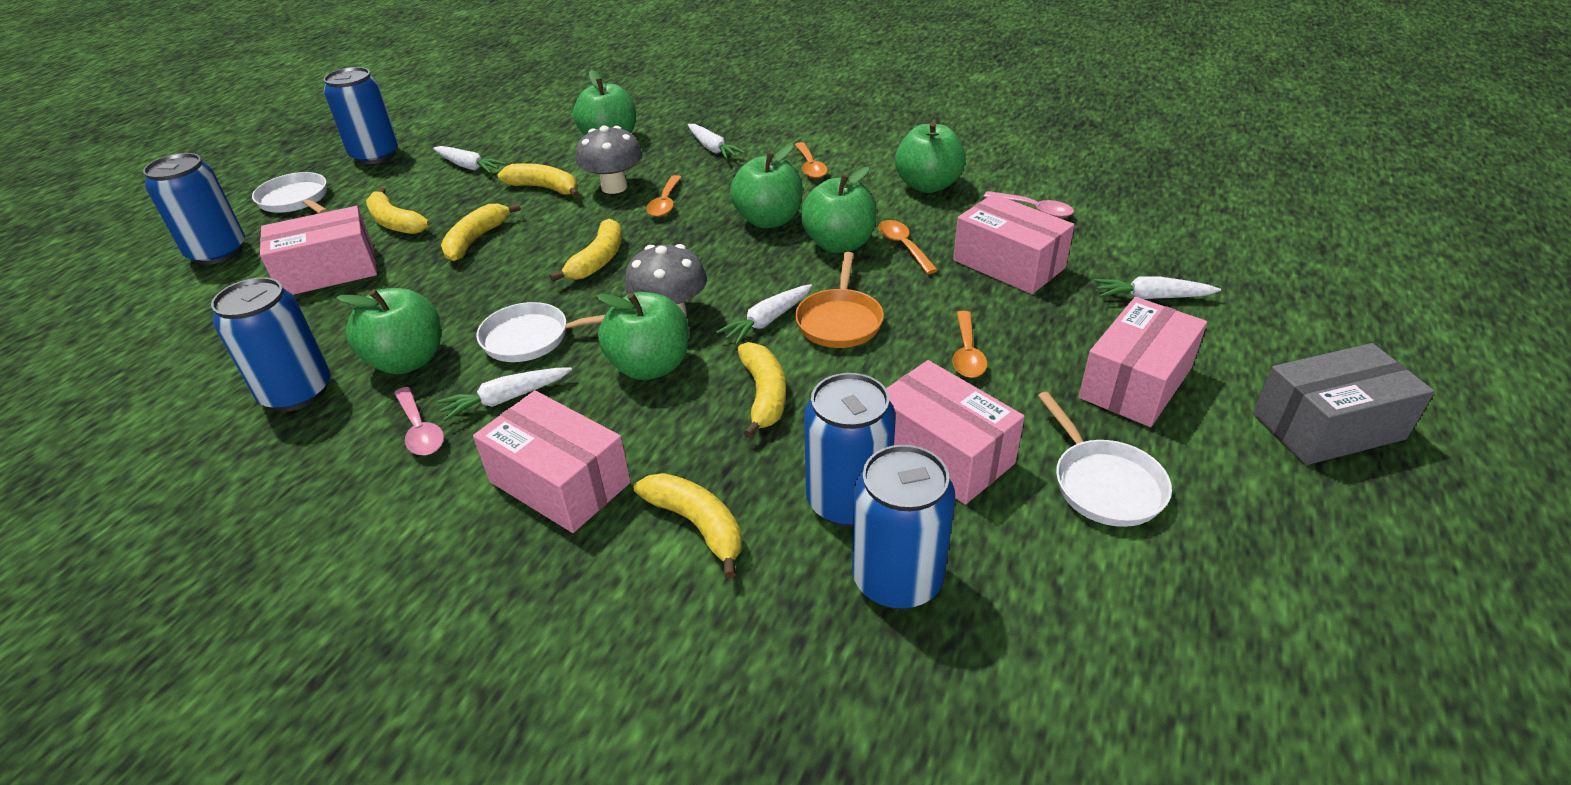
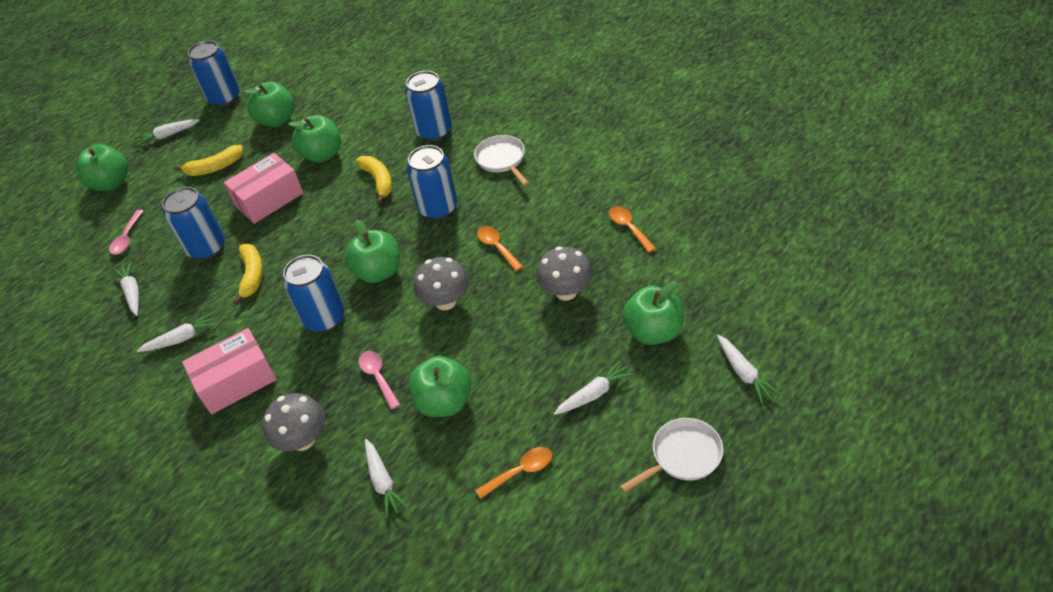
grey box: 1 -> 0
grey mushroom: 2 -> 3
orange pan: 1 -> 0
orange spoon: 4 -> 3
pink box: 5 -> 2
white carrot: 5 -> 6
white pan: 3 -> 2
yellow banana: 6 -> 3

